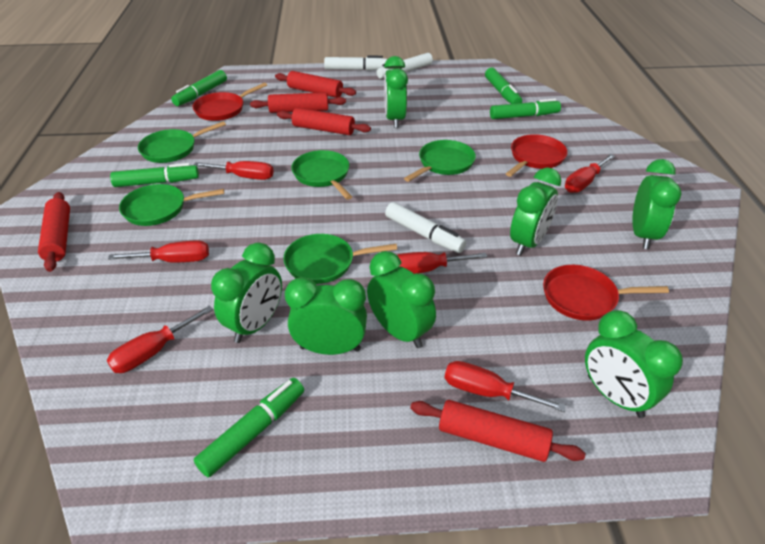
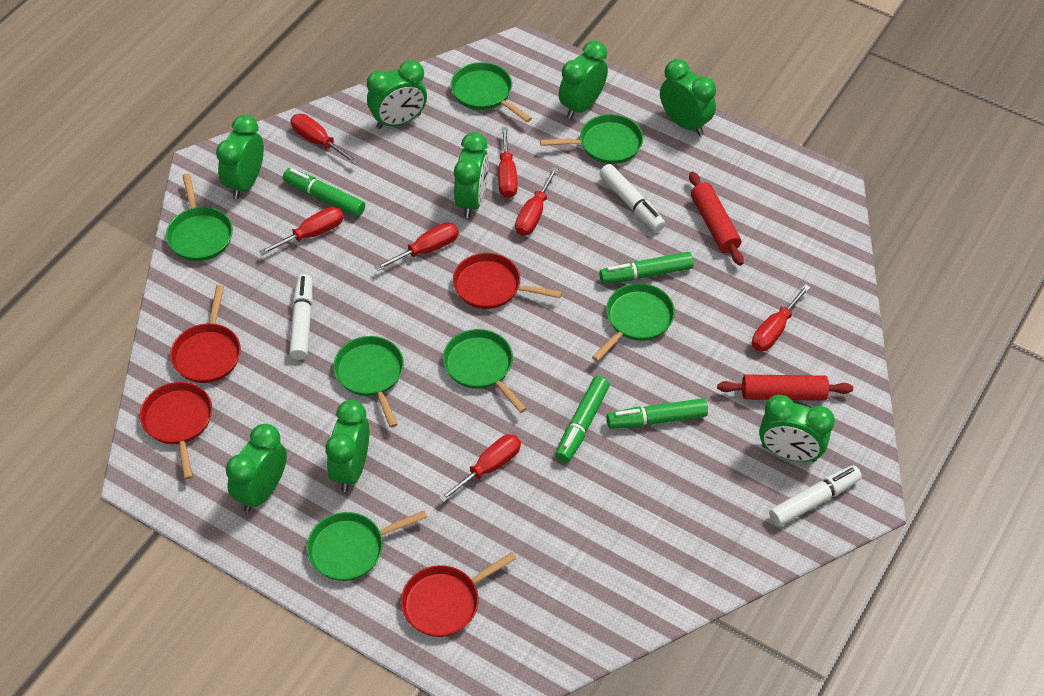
green clock: 7 -> 8
green marker: 5 -> 4
green pan: 5 -> 7
red pan: 3 -> 4
red rolling pin: 5 -> 2
red screwdriver: 6 -> 7

